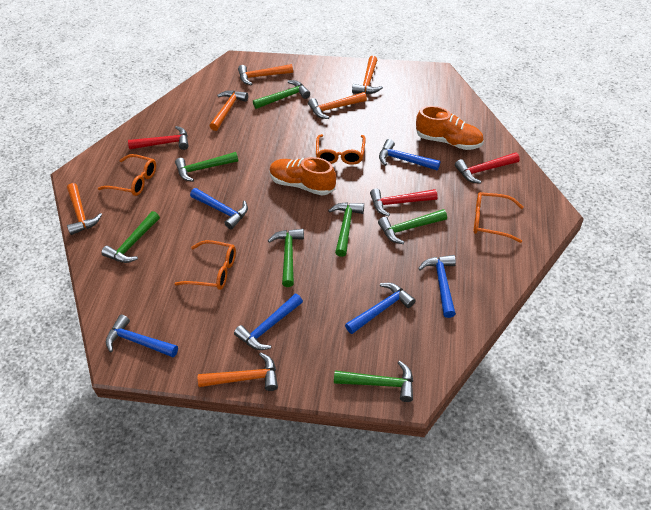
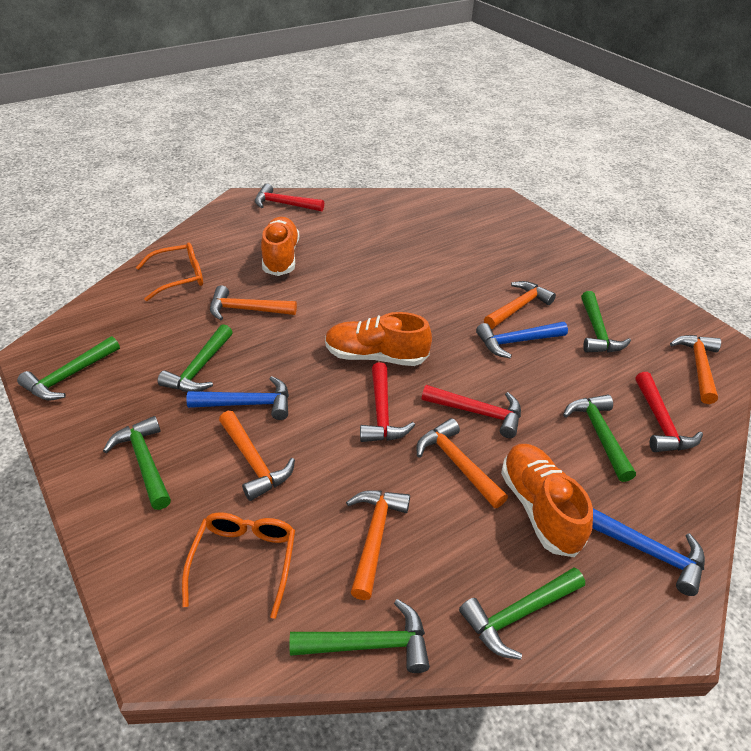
blue hammer: 6 -> 3
orange glasses: 4 -> 2
orange shoe: 2 -> 3
red hammer: 3 -> 4

